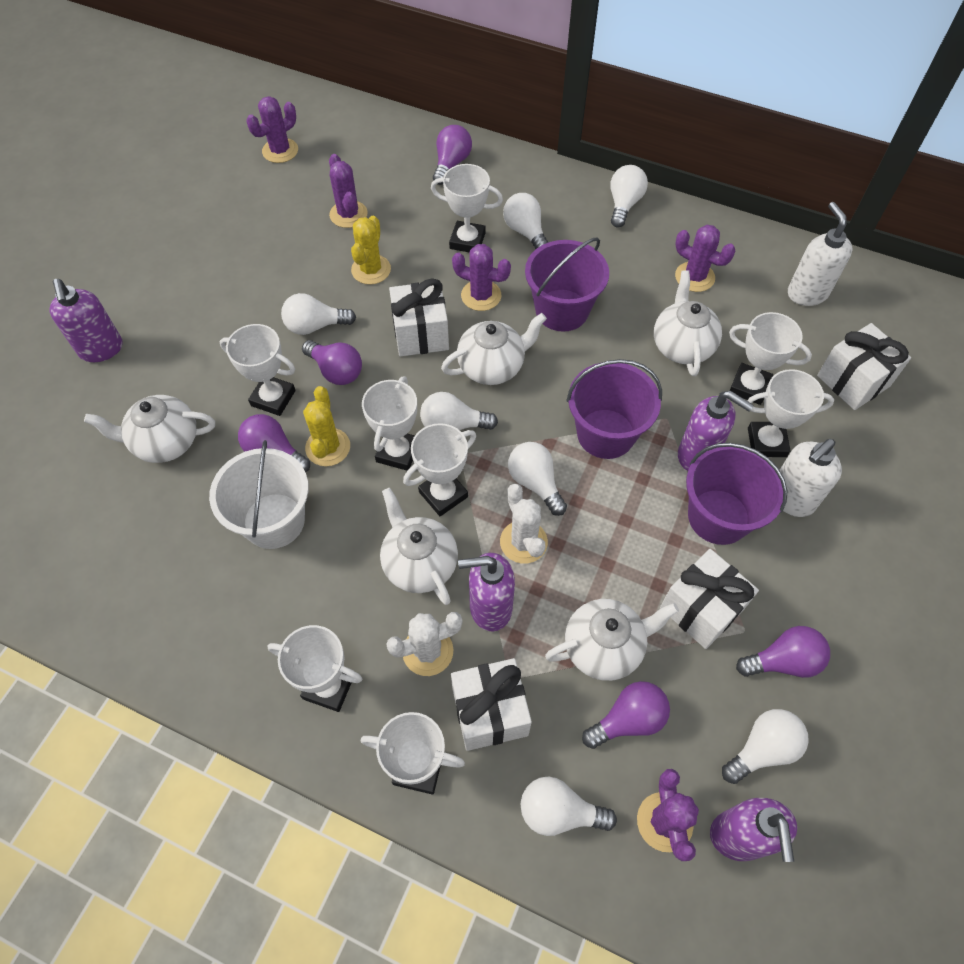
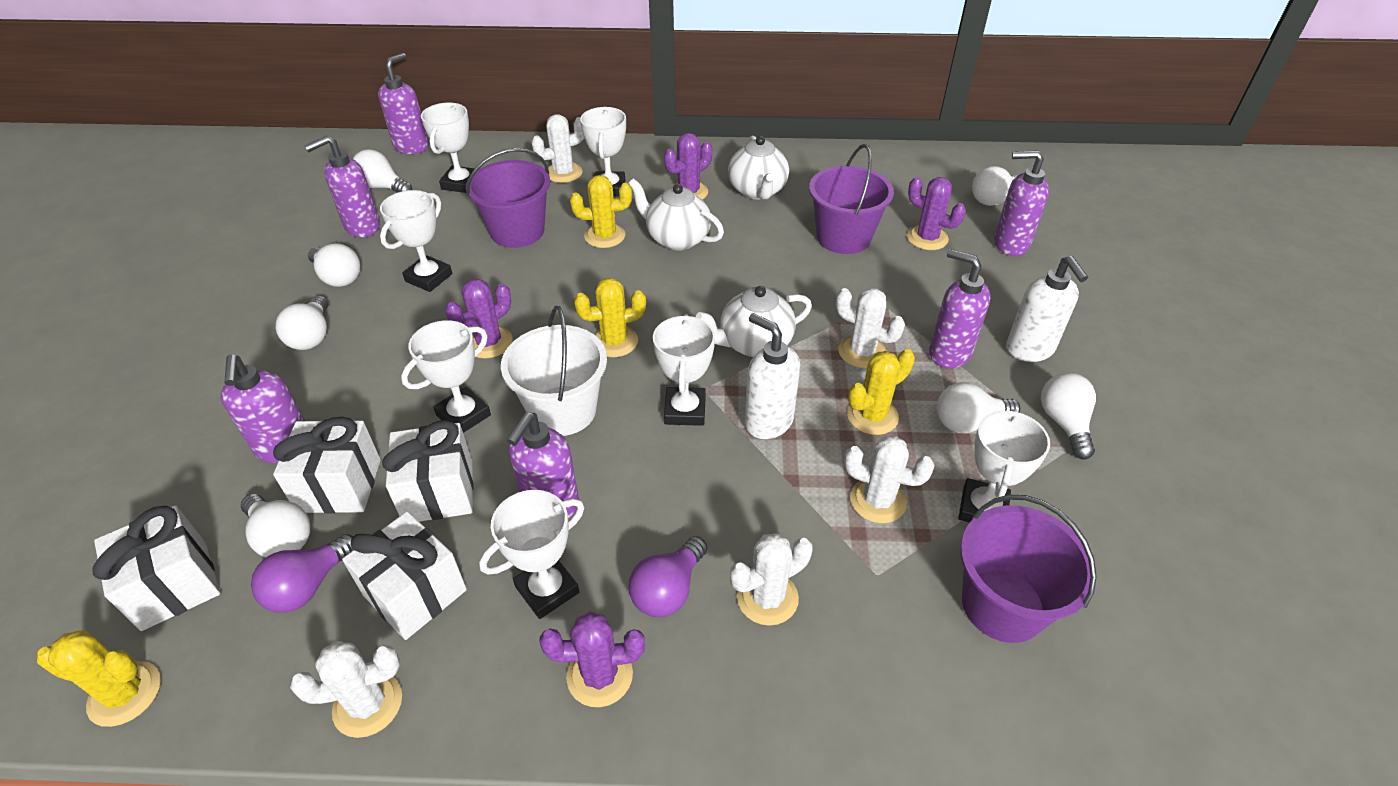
purple cactus: 5 -> 4
purple light bulb: 5 -> 2
purple soap dispenser: 4 -> 6
white cactus: 2 -> 5
white teapot: 5 -> 3
white trophy: 8 -> 7
yellow cactus: 2 -> 4

